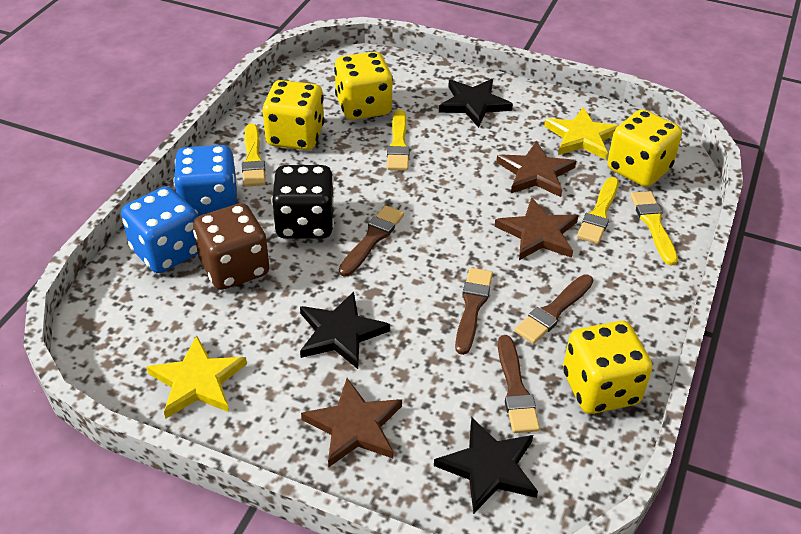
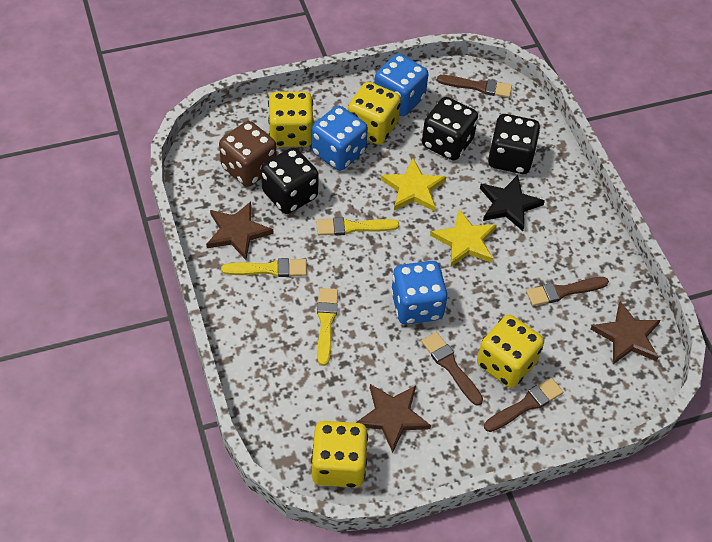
black dice: 1 -> 3
black star: 3 -> 1
blue dice: 2 -> 3
yellow brush: 4 -> 3

